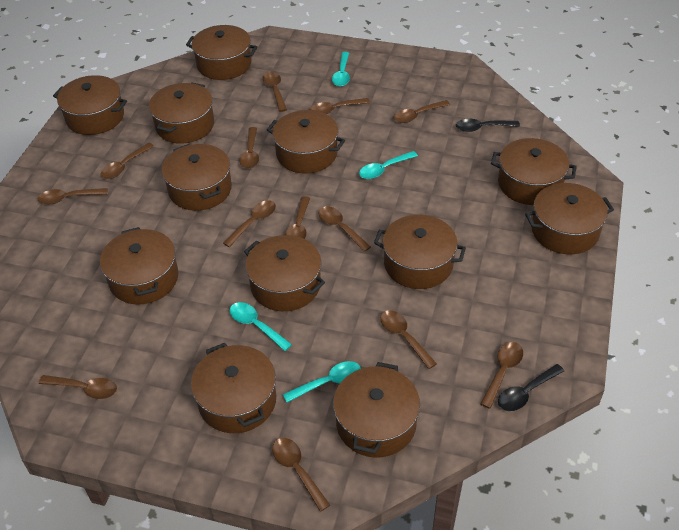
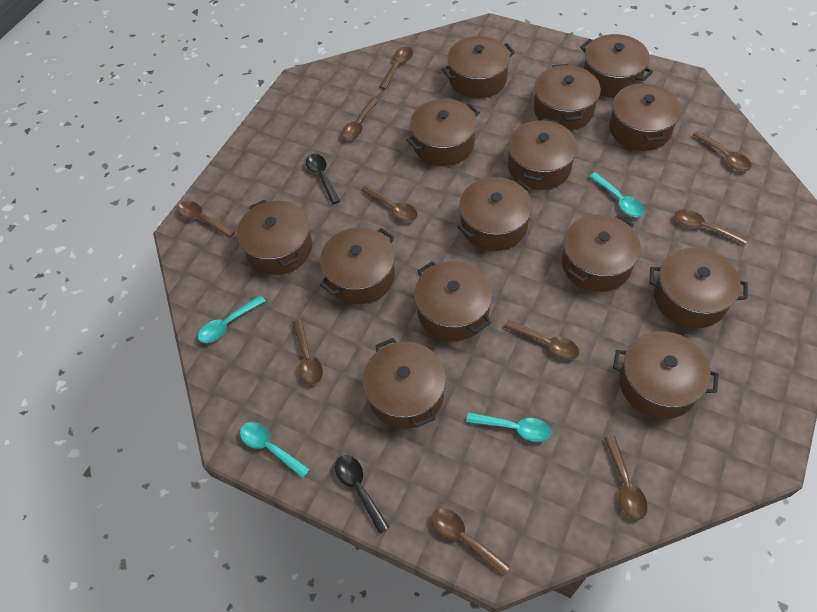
brown pot: 12 -> 14
brown spoon: 13 -> 10

